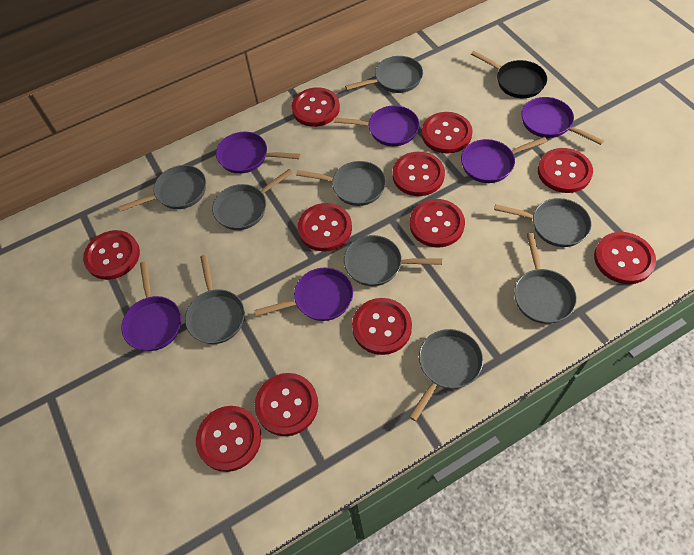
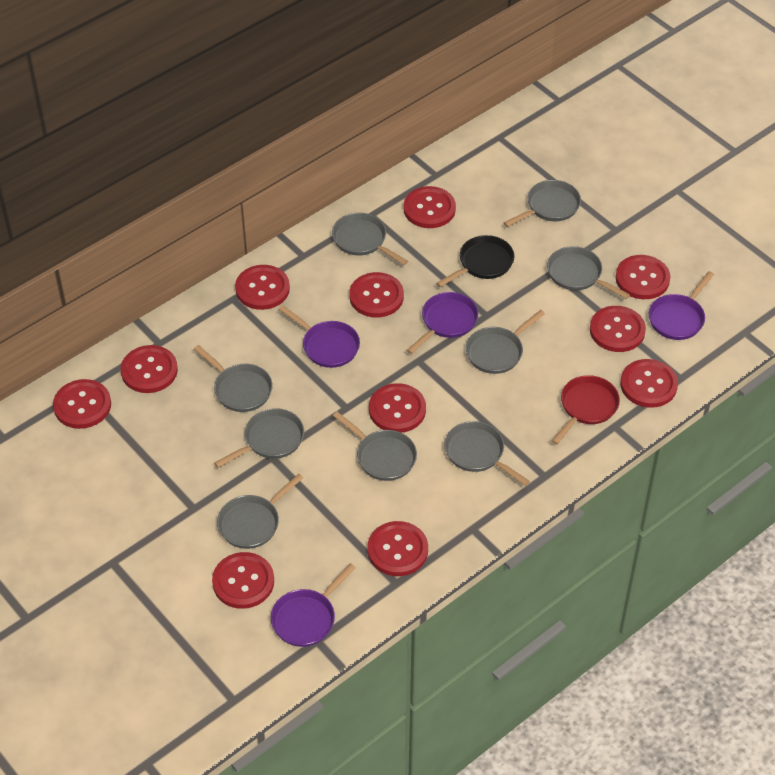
purple pan: 6 -> 4
red pan: 0 -> 1

